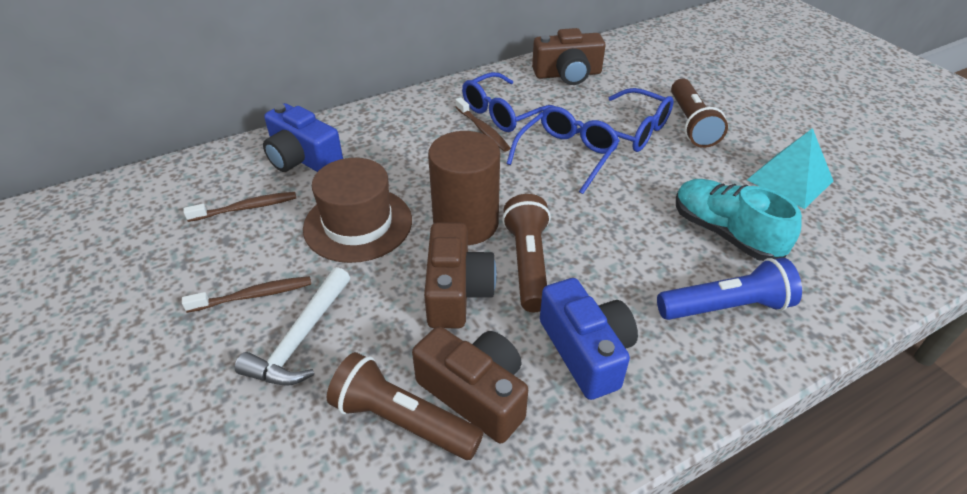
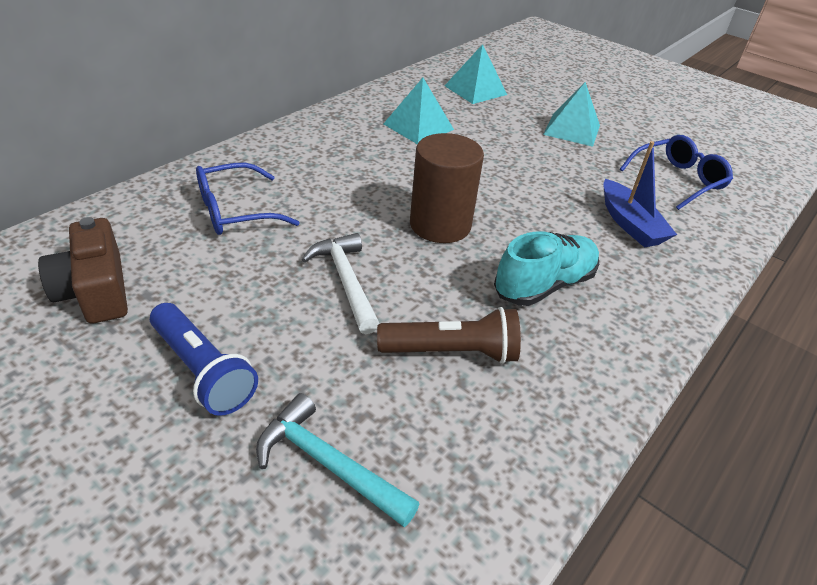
blue boat: 0 -> 1
blue camera: 2 -> 0
blue glasses: 3 -> 2
brown camera: 3 -> 1
brown flashlight: 3 -> 1
brown hat: 1 -> 0
brown toothbrush: 3 -> 0
turquoise hammer: 0 -> 1
turquoise pyramid: 1 -> 3

